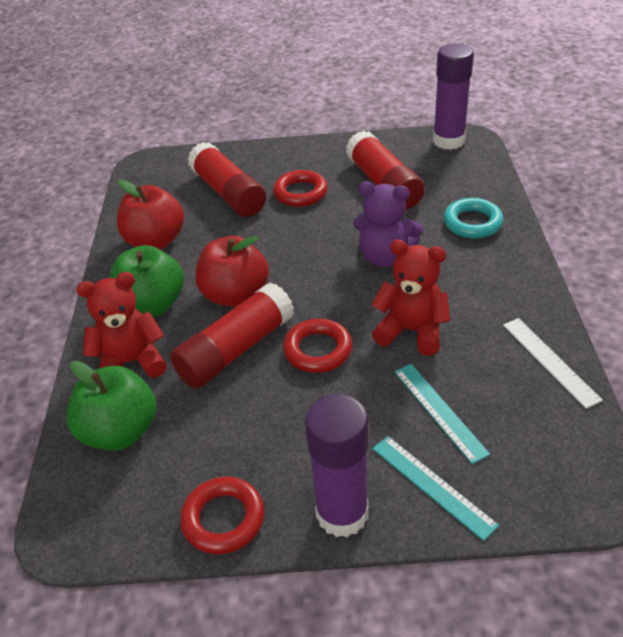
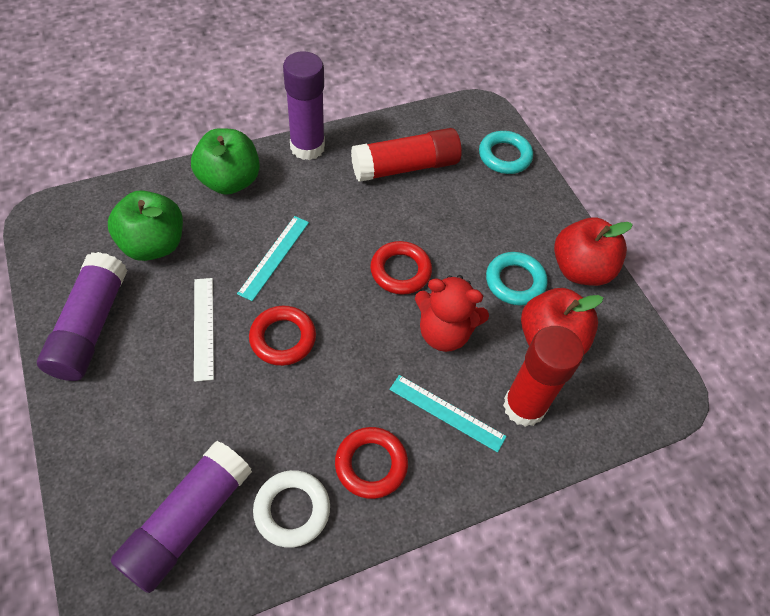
purple glue stick: 2 -> 3
purple teddy bear: 1 -> 0
red glue stick: 3 -> 2
red teddy bear: 2 -> 1
turquoise ring: 1 -> 2
white ring: 0 -> 1

